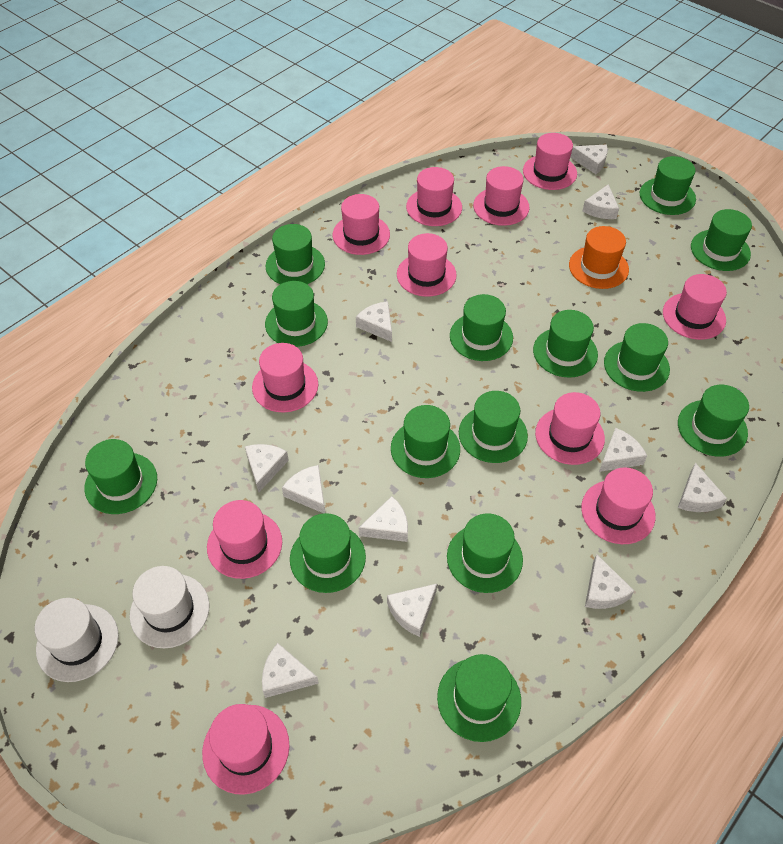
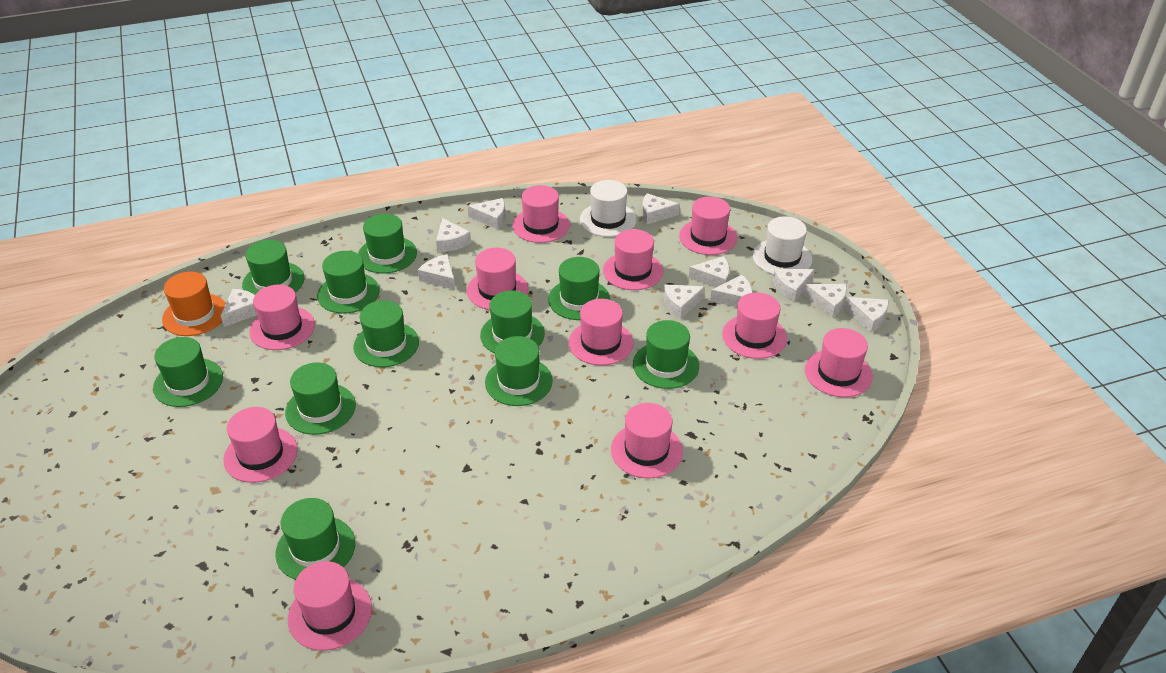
green hat: 14 -> 11

